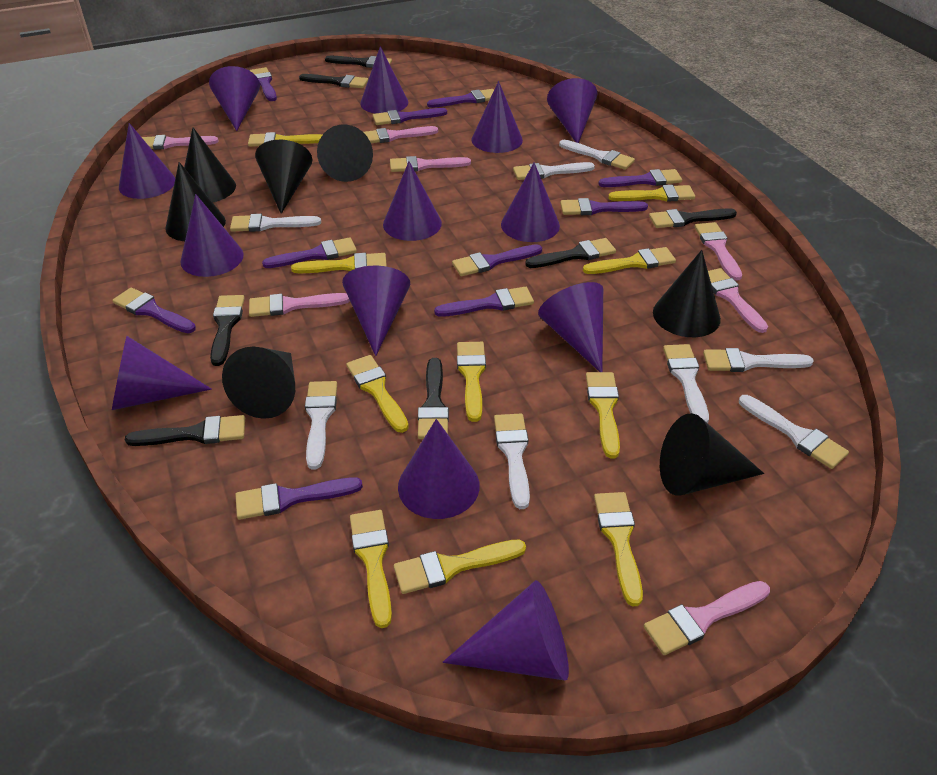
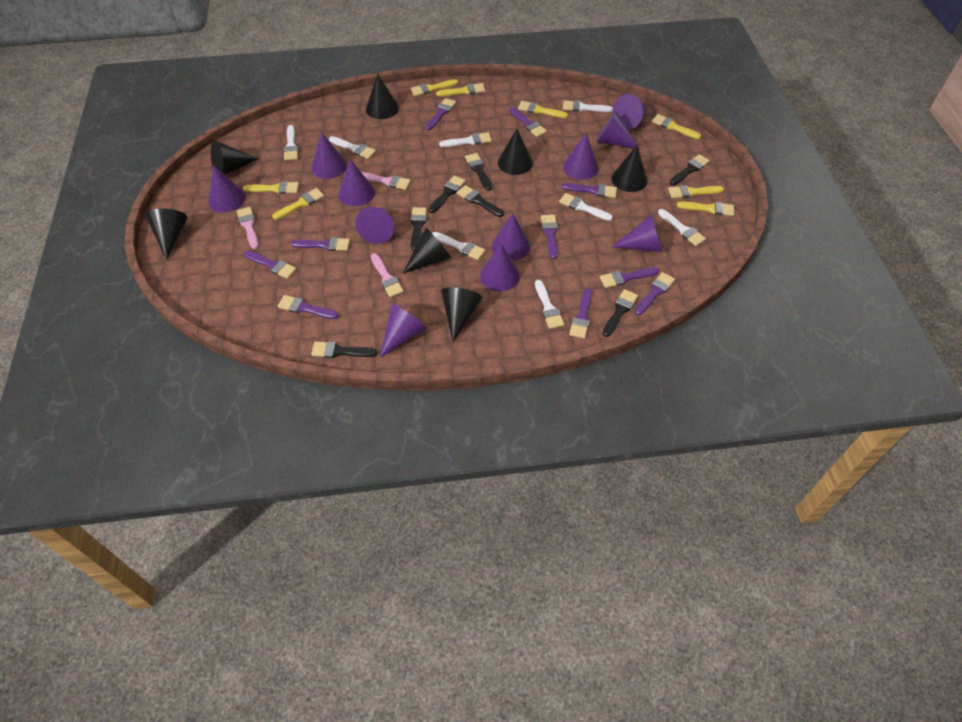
pink brush: 7 -> 3
purple cone: 13 -> 11
yellow brush: 10 -> 8

